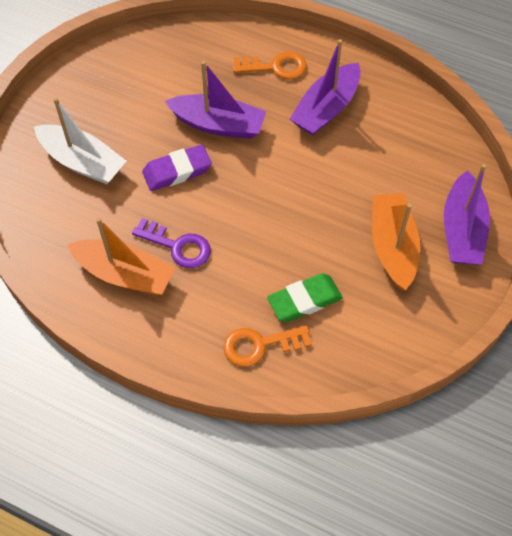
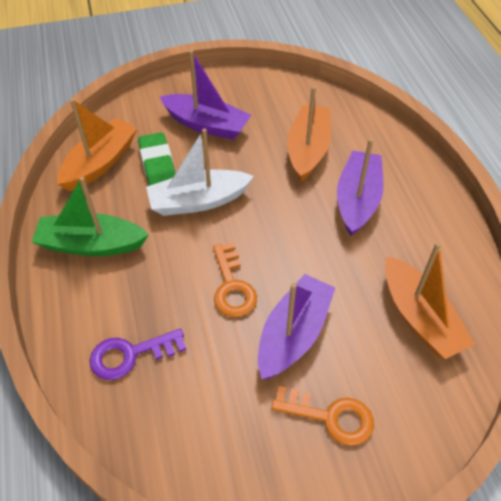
green boat: 0 -> 1
orange boat: 2 -> 3
purple eraser: 1 -> 0

